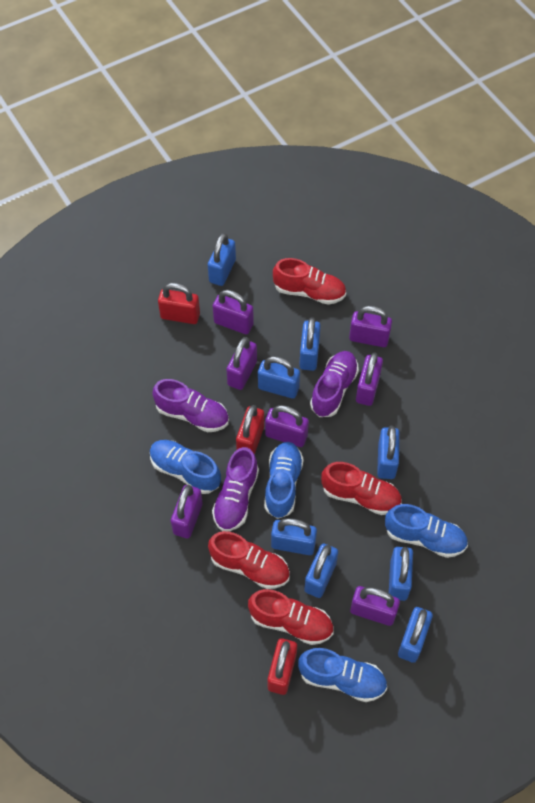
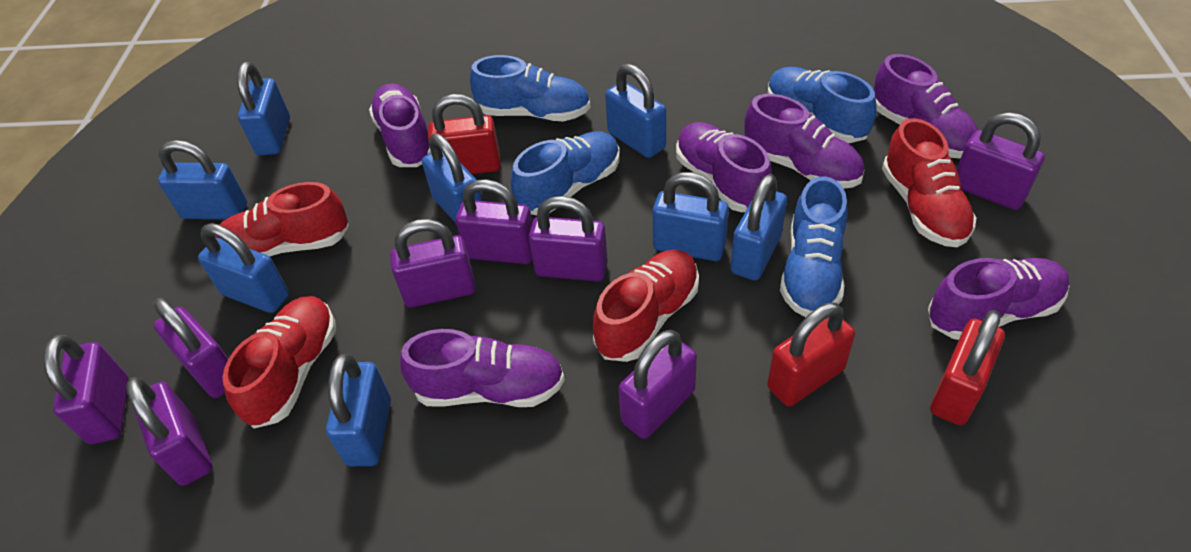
purple padlock: 7 -> 8
purple shoe: 3 -> 6

